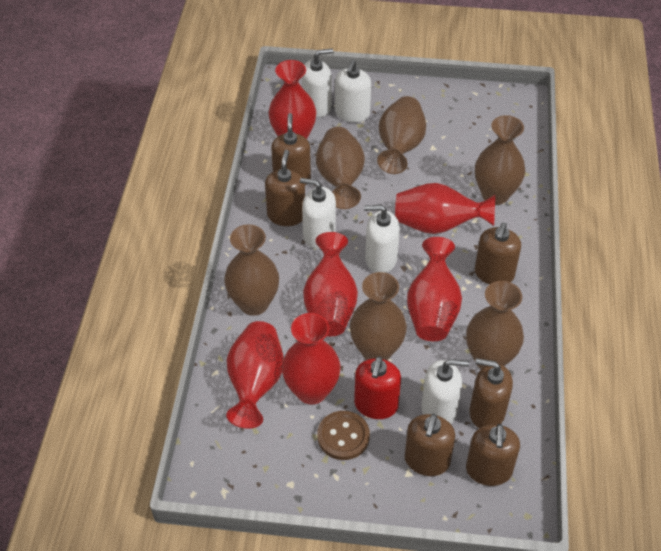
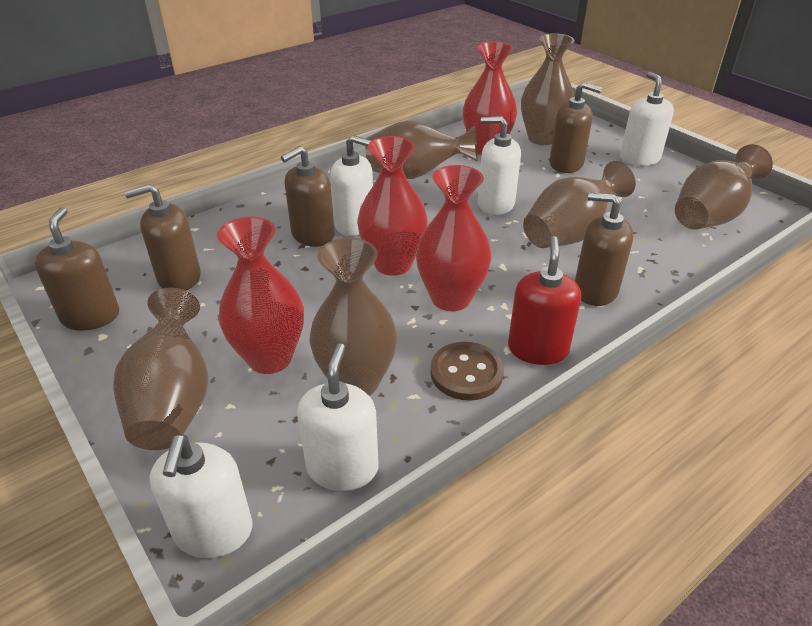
brown soap dispenser: 6 -> 5
red vase: 6 -> 4

